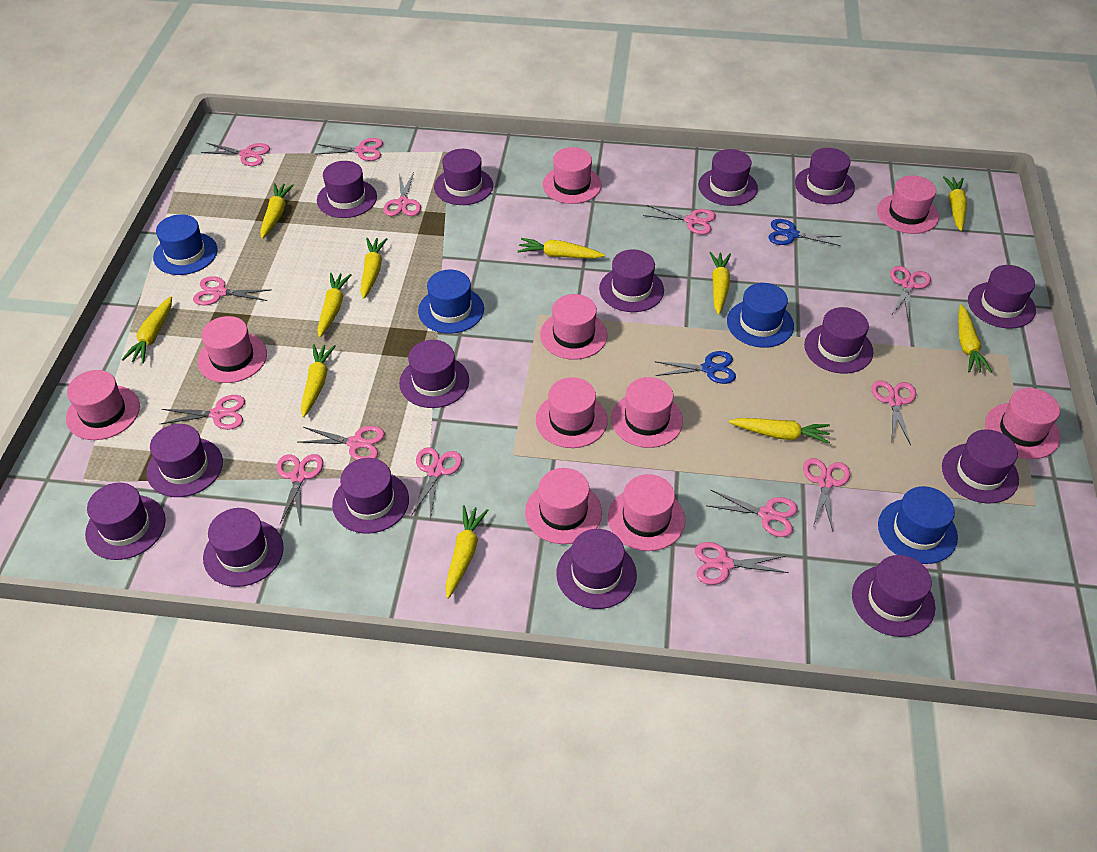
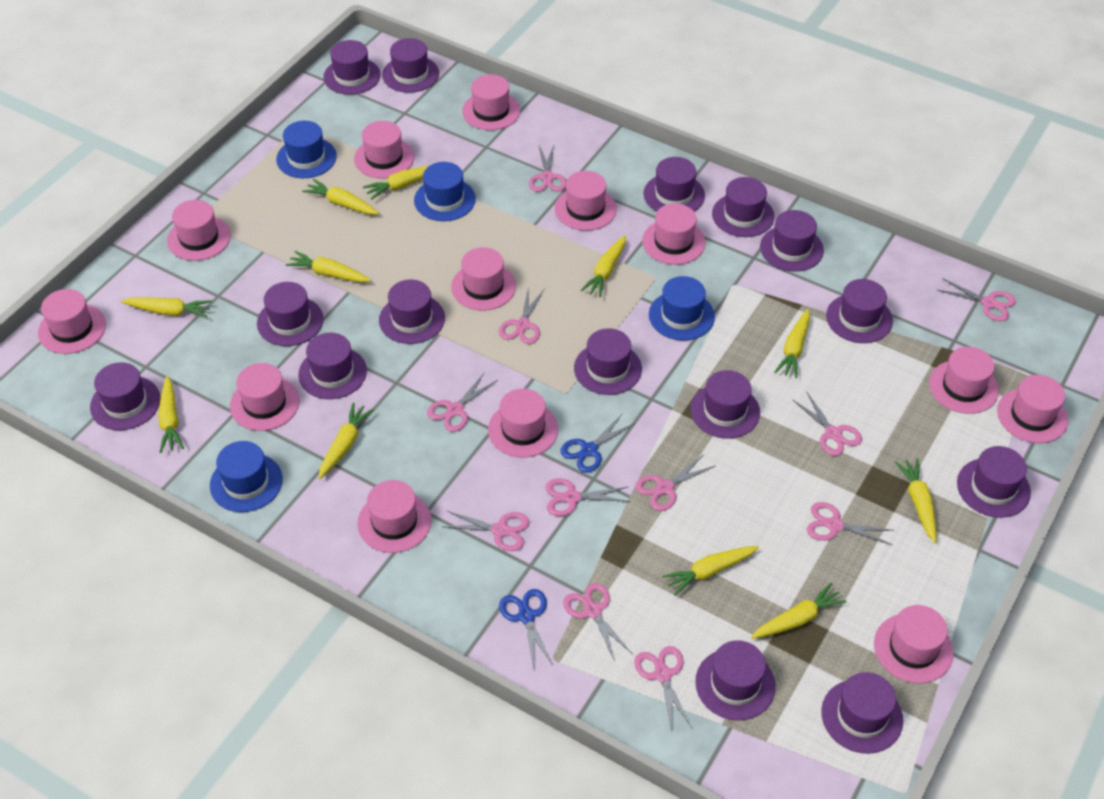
pink hat: 10 -> 13
pink scissors: 14 -> 11

